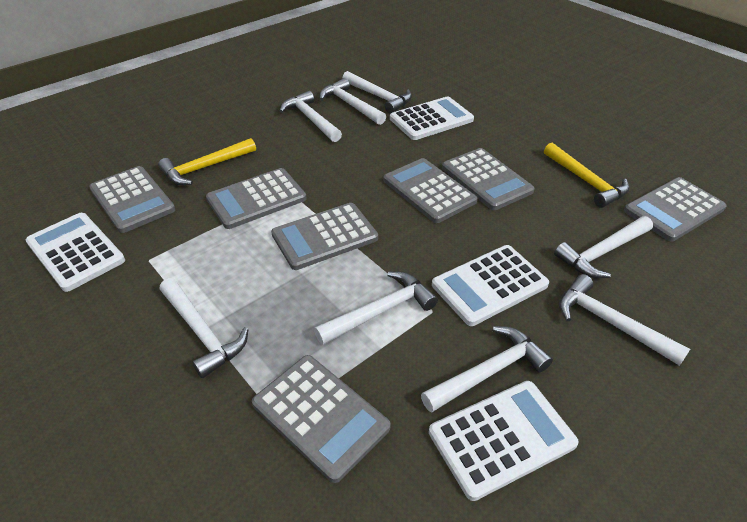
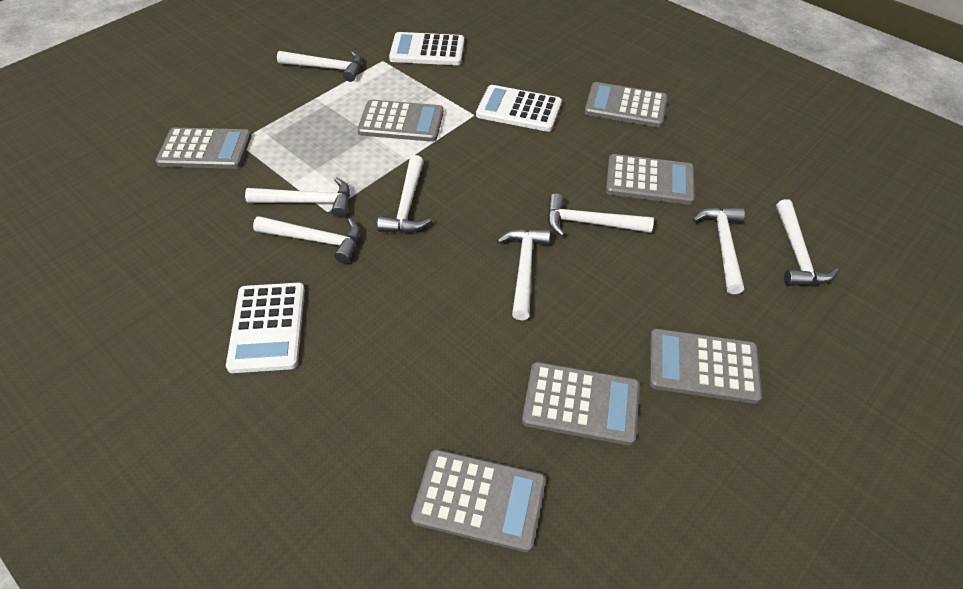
white calculator: 4 -> 3
yellow hammer: 2 -> 0

